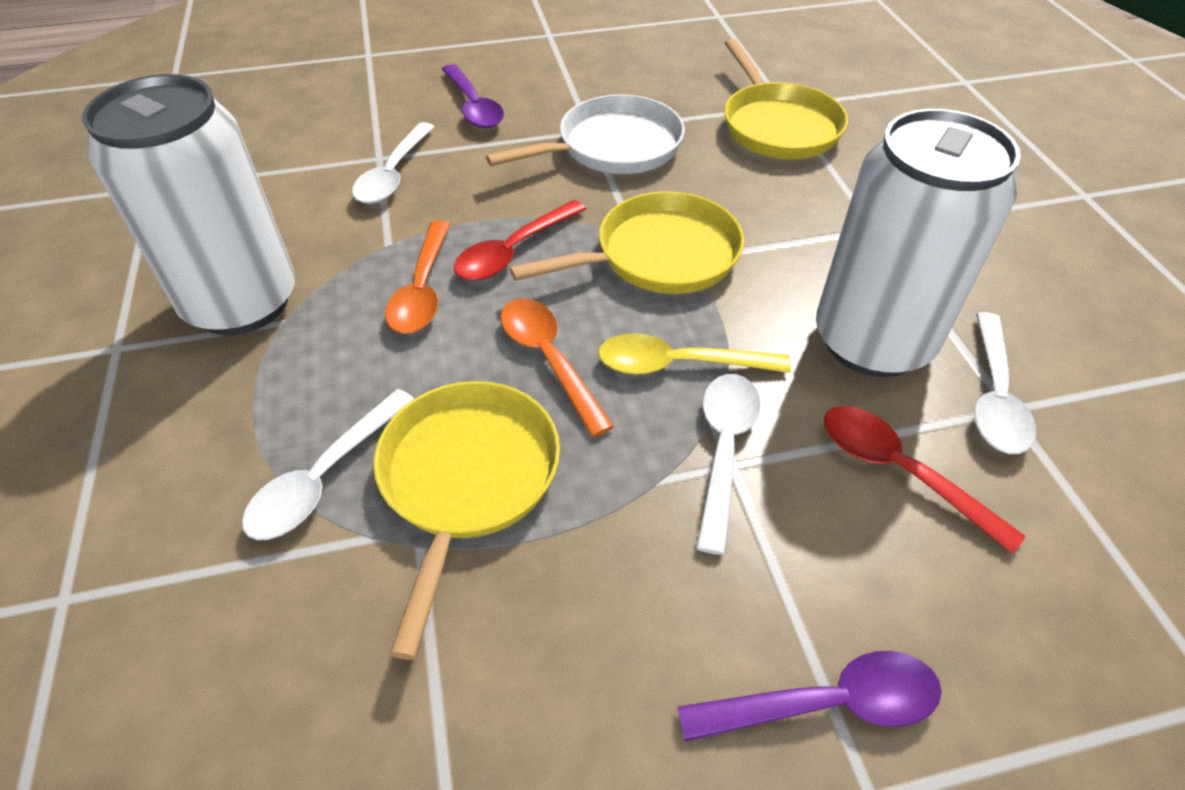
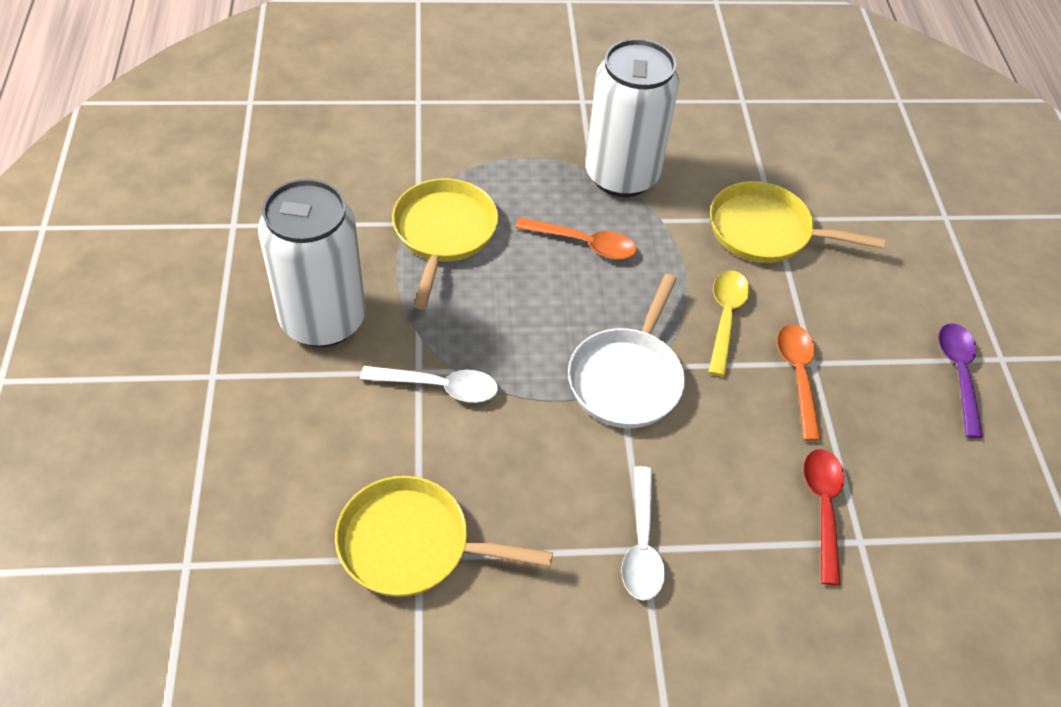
purple spoon: 2 -> 1
red spoon: 2 -> 1
white spoon: 4 -> 2

